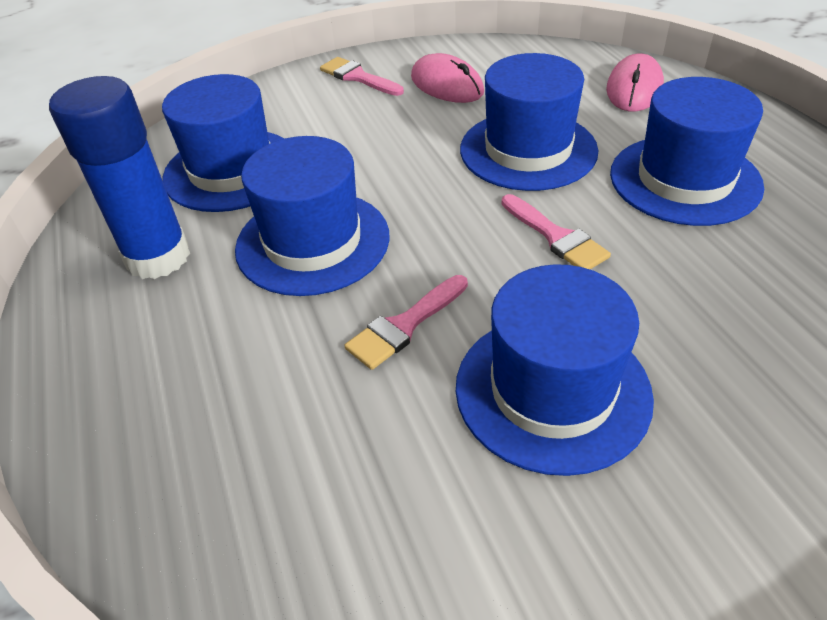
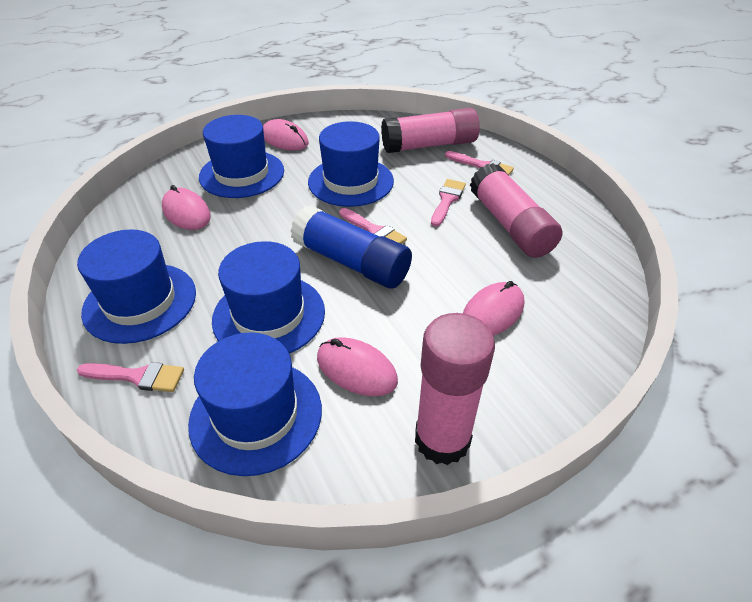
pink brush: 3 -> 4
pink glue stick: 0 -> 3
pink mouse: 2 -> 4

